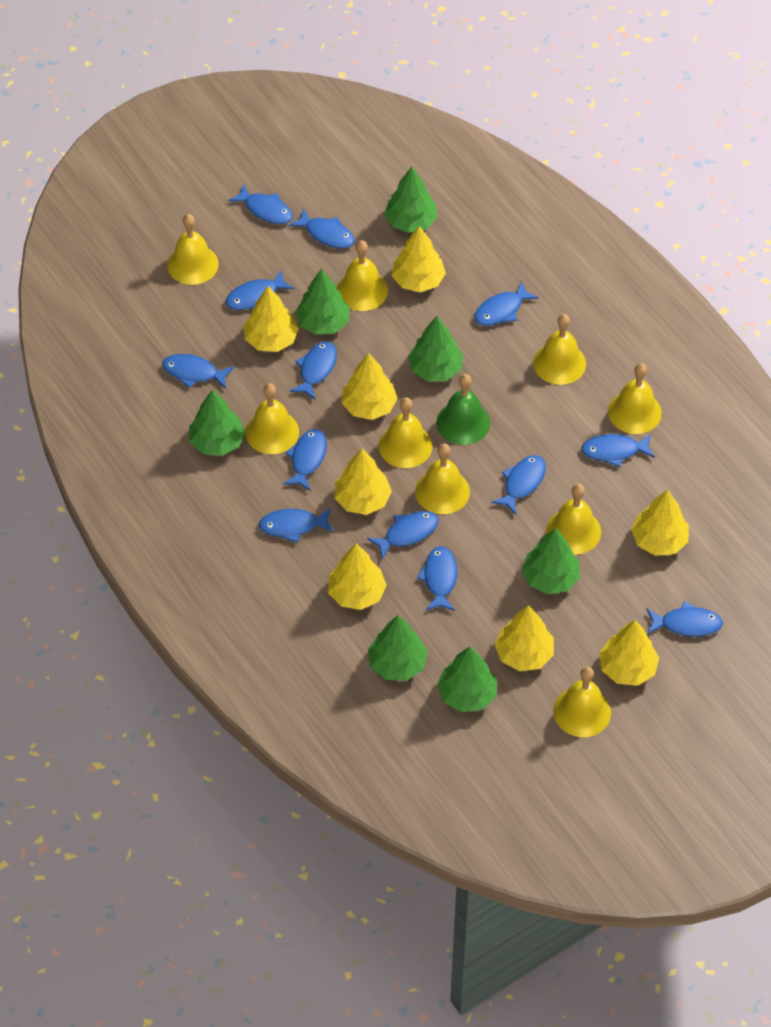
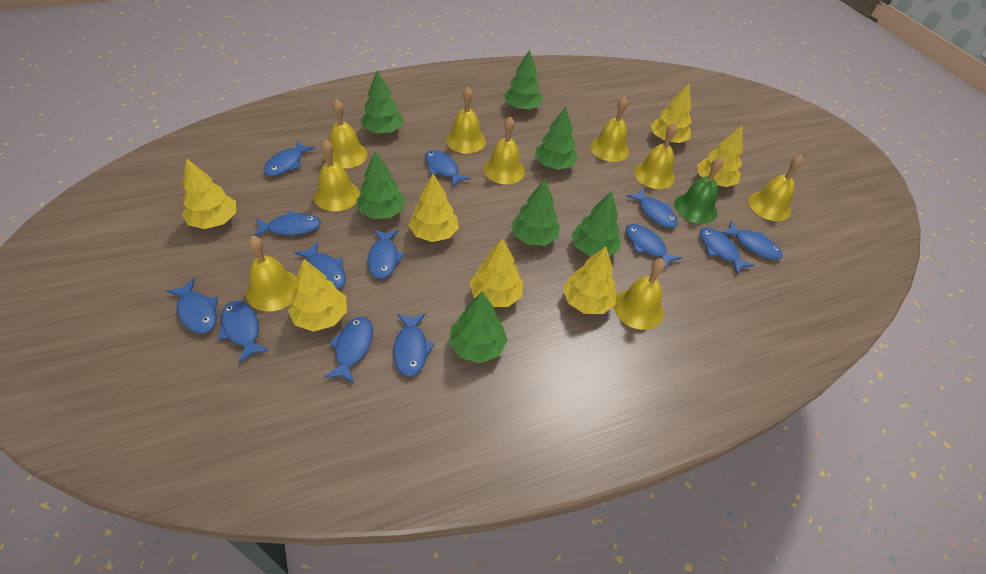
yellow tree: 8 -> 7

